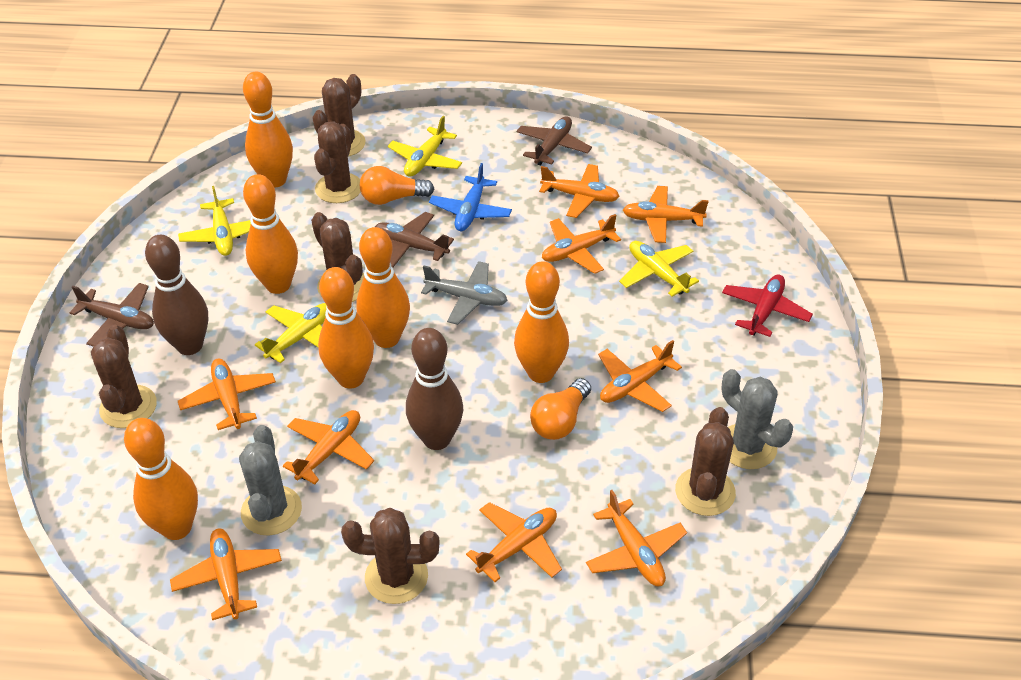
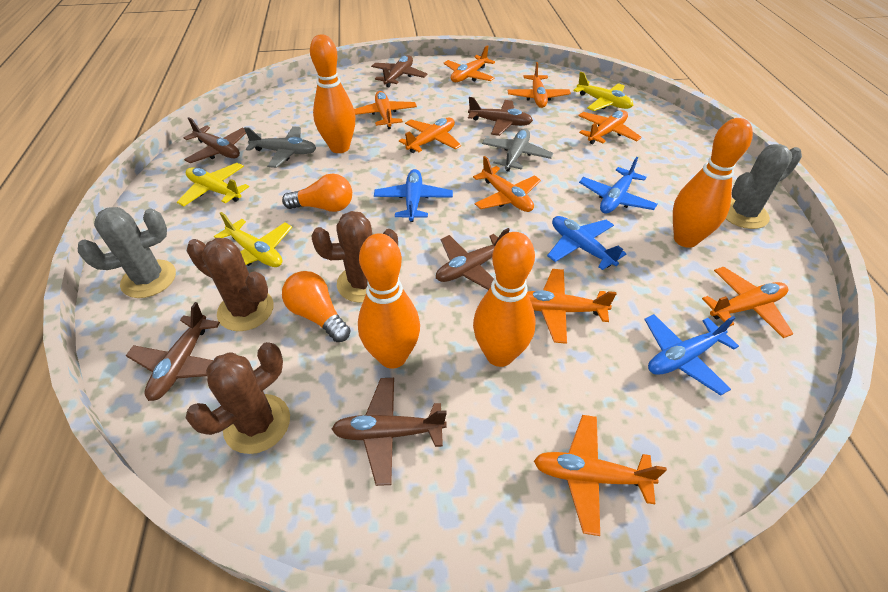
blue plane: 1 -> 4
brown bowling pin: 2 -> 0
brown cactus: 6 -> 3
brown plane: 3 -> 6
grey plane: 1 -> 2
orange bowling pin: 6 -> 4
red plane: 1 -> 0
yellow plane: 4 -> 3

